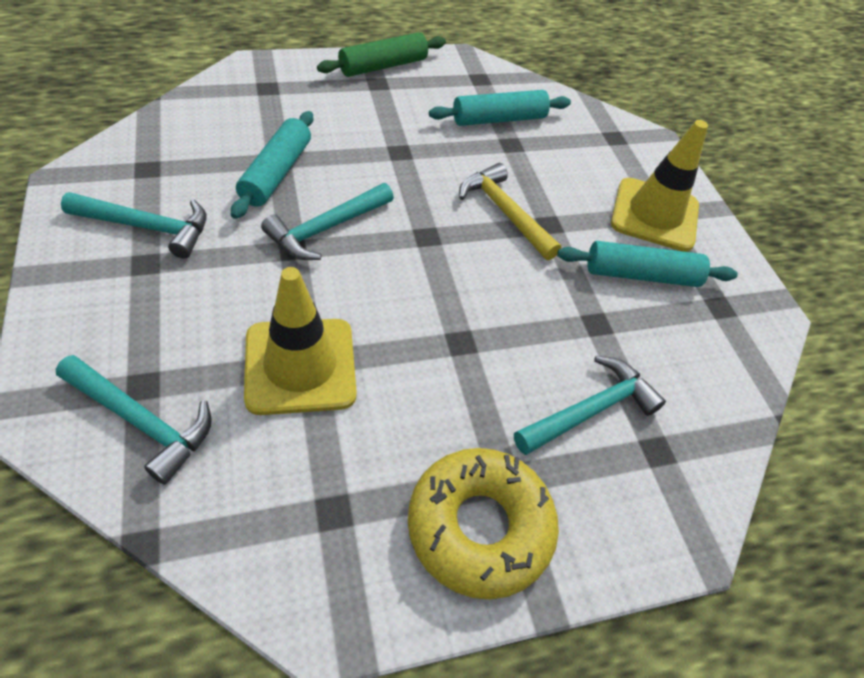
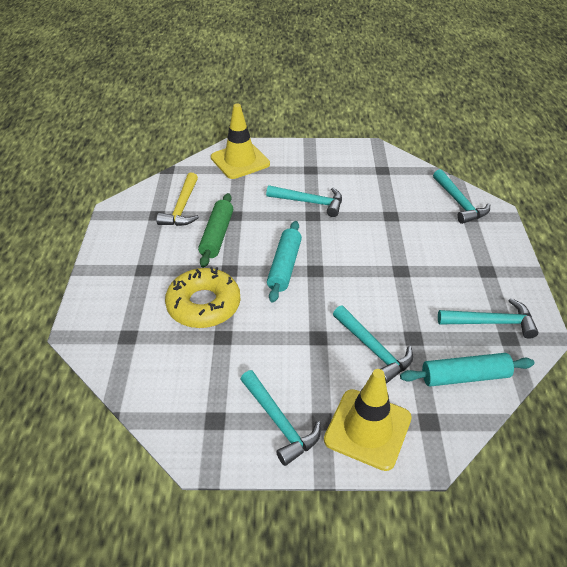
turquoise hammer: 4 -> 5
turquoise rolling pin: 3 -> 2

